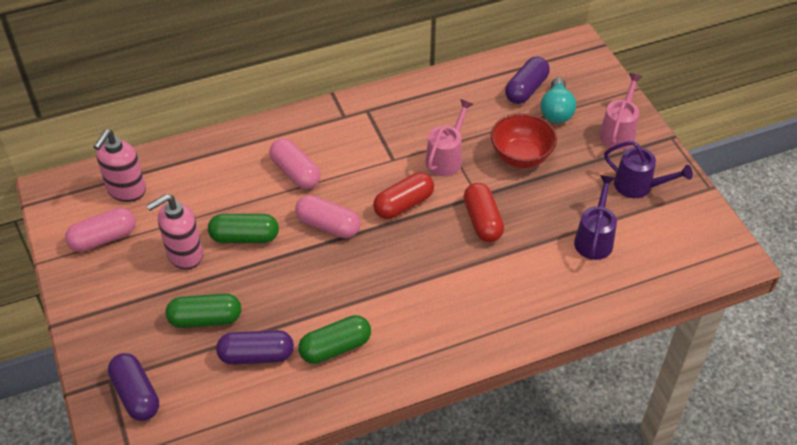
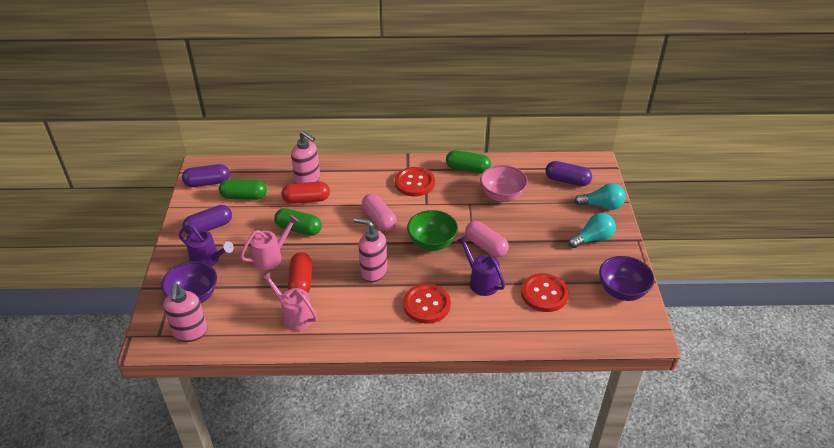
green bowl: 0 -> 1
pink bowl: 0 -> 1
pink capsule: 3 -> 2
pink soap dispenser: 2 -> 3
purple bowl: 0 -> 2
red bowl: 1 -> 0
red button: 0 -> 3
turquoise light bulb: 1 -> 2

